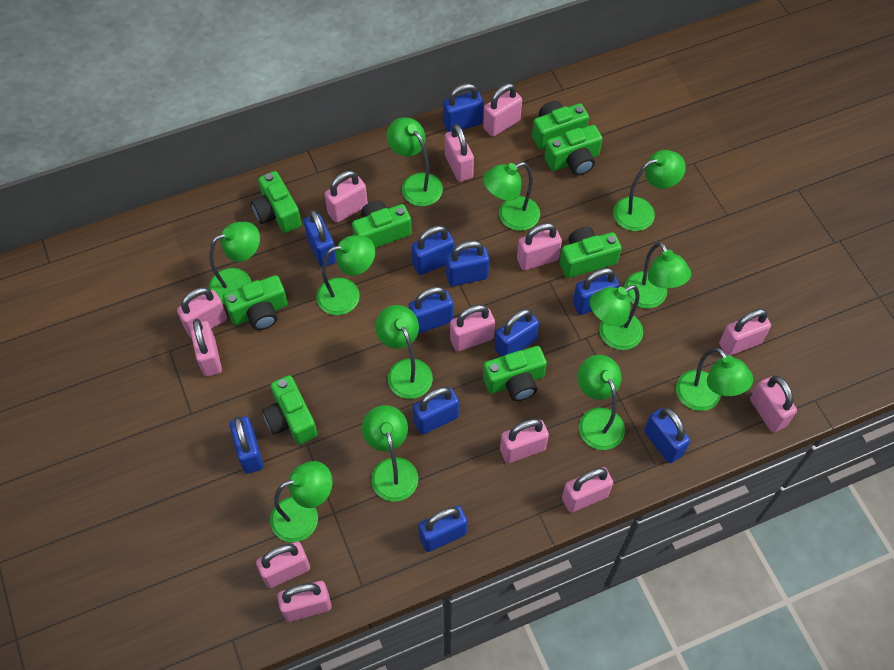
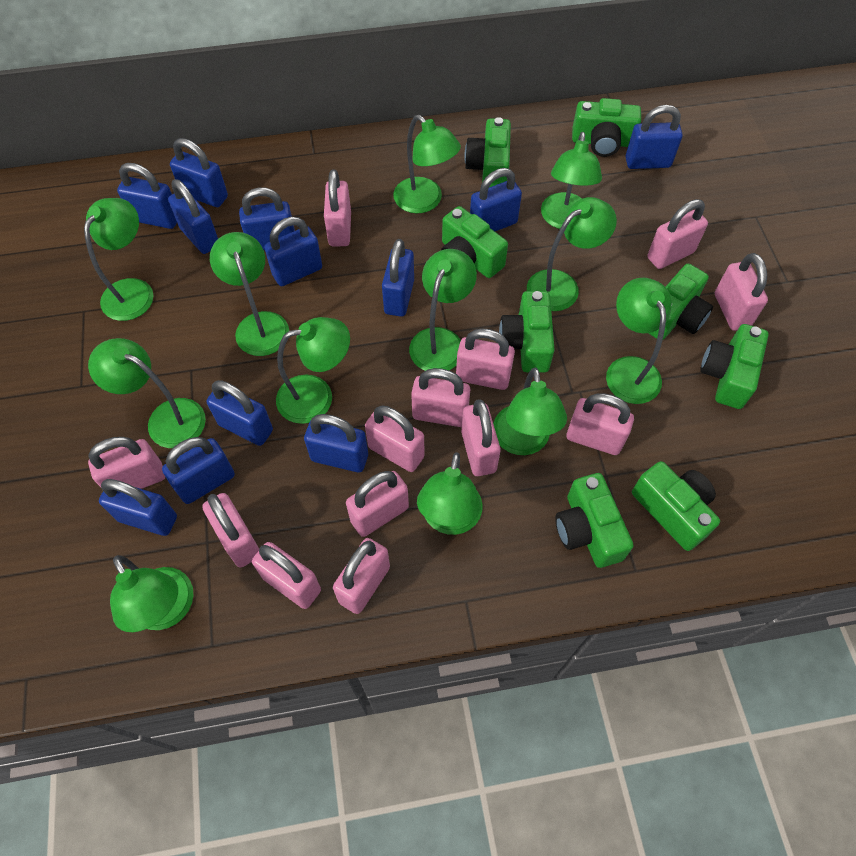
blue padlock: 11 -> 12

